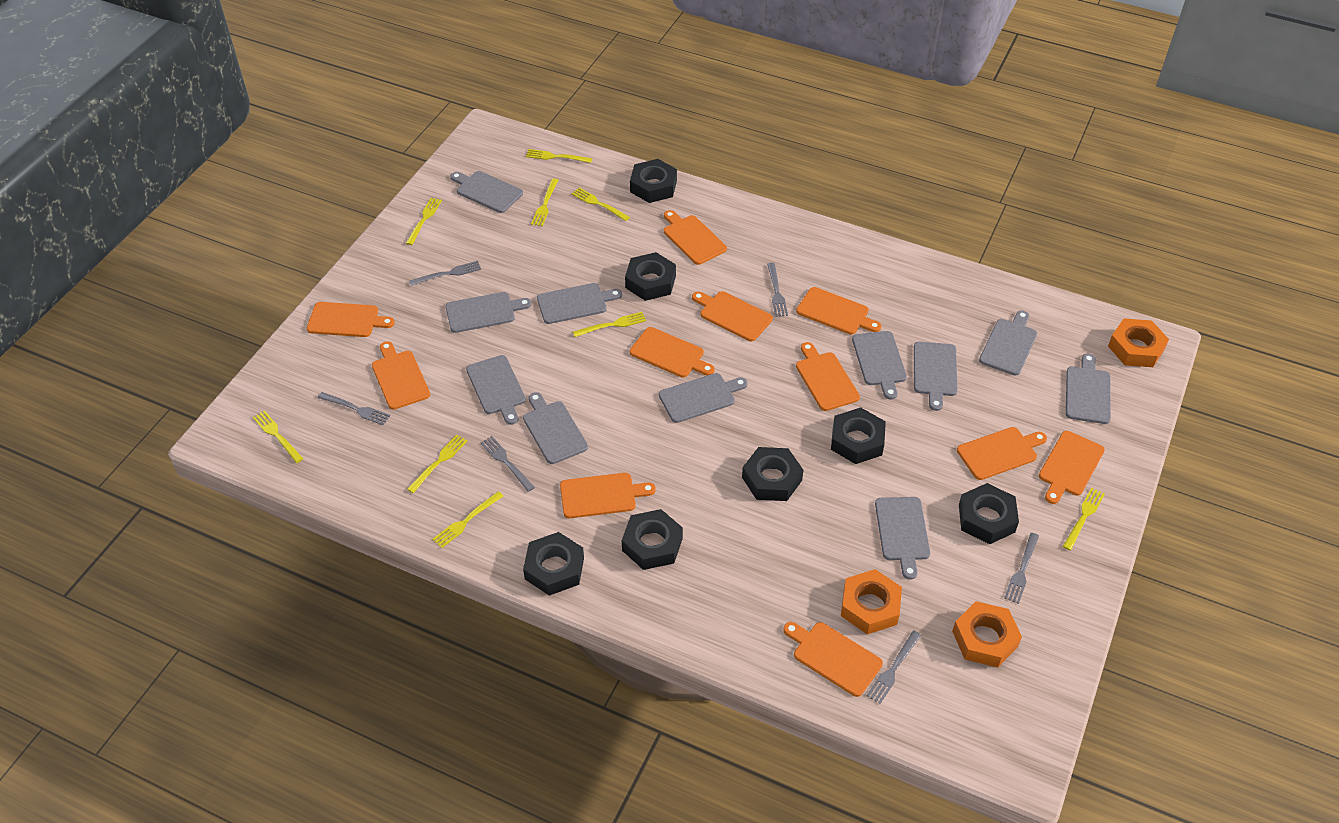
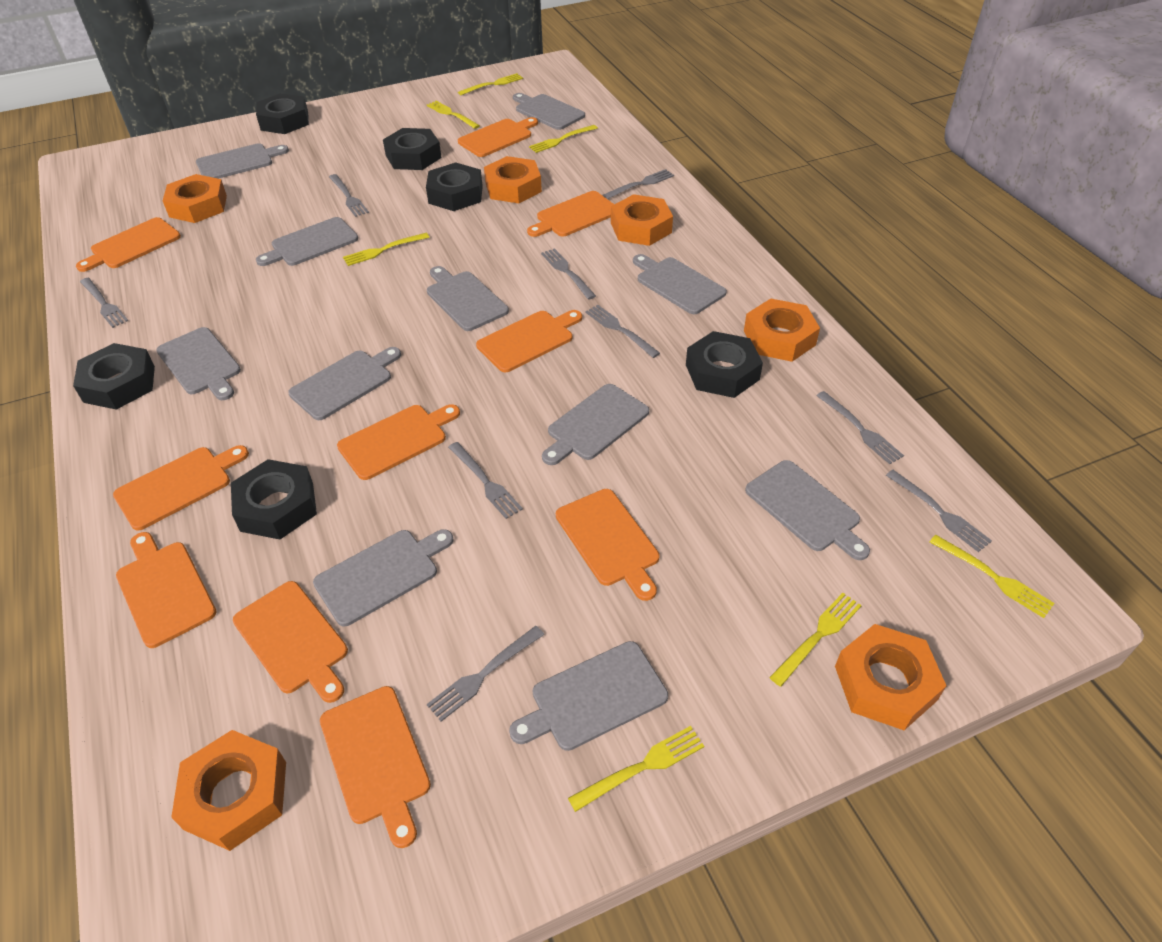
black nut: 7 -> 6
grey fork: 6 -> 9
orange cutting board: 11 -> 10
orange nut: 3 -> 6
yellow fork: 9 -> 7

